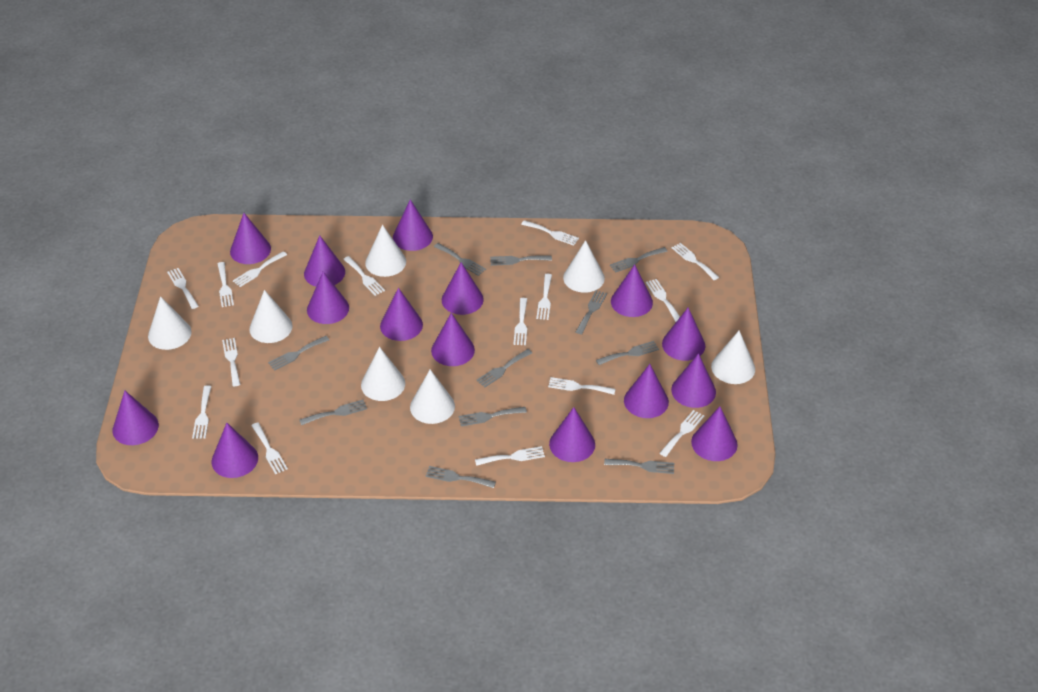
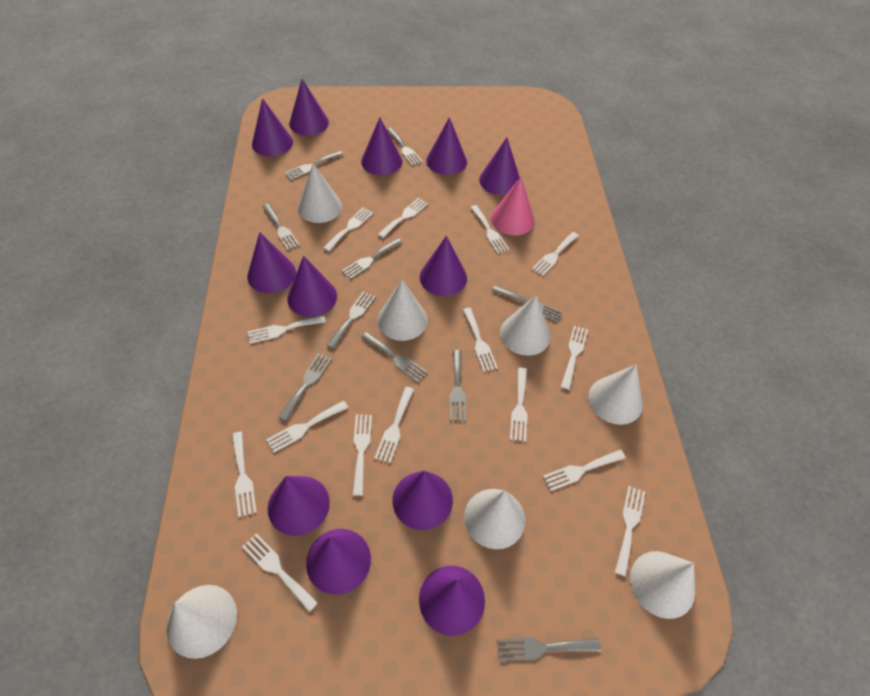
grey fork: 11 -> 10
pink cone: 0 -> 1
purple cone: 15 -> 12

